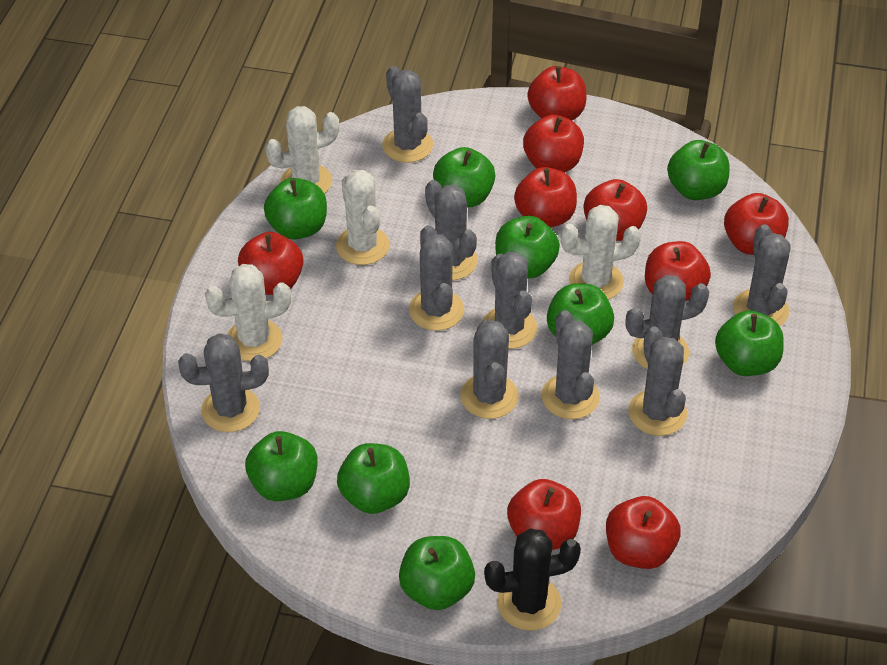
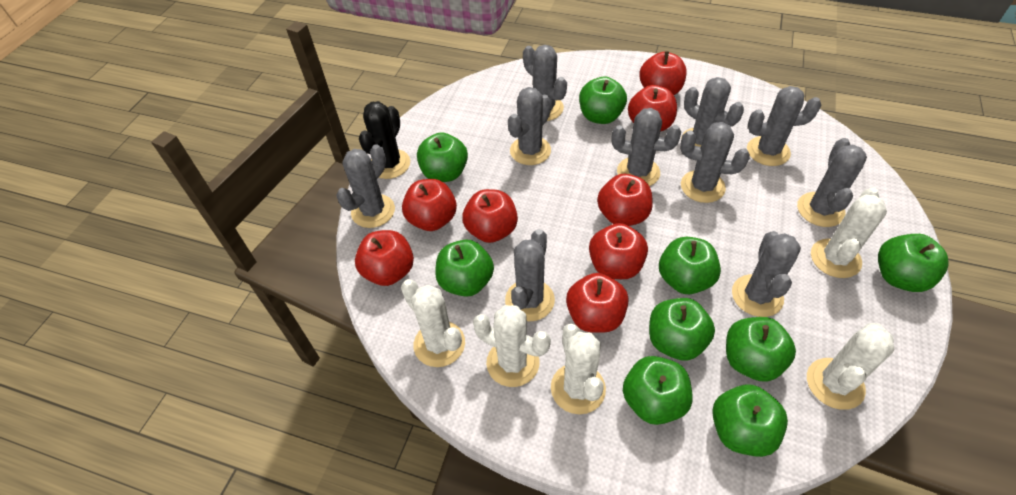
red apple: 9 -> 8
white cactus: 4 -> 5

